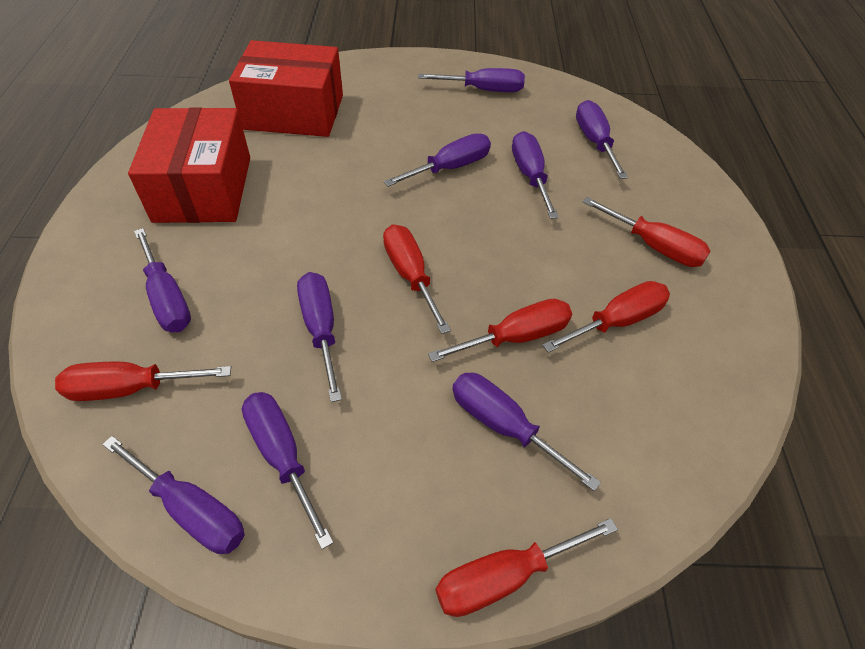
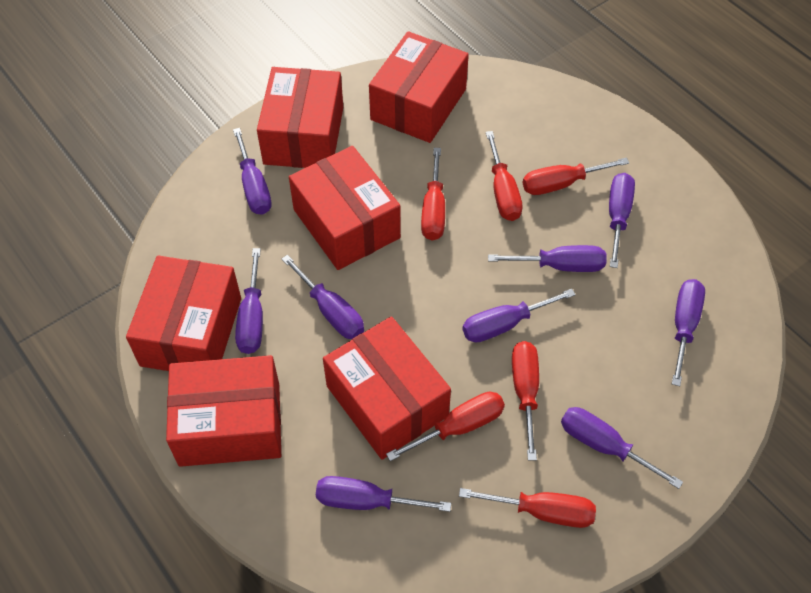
red box: 2 -> 6

